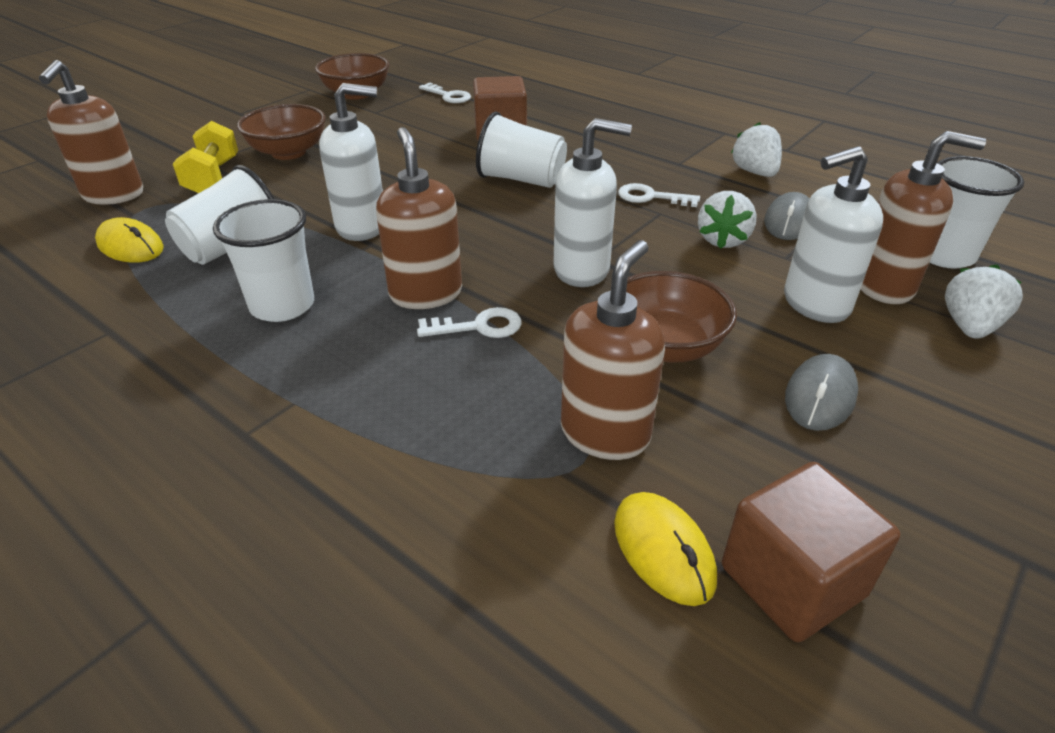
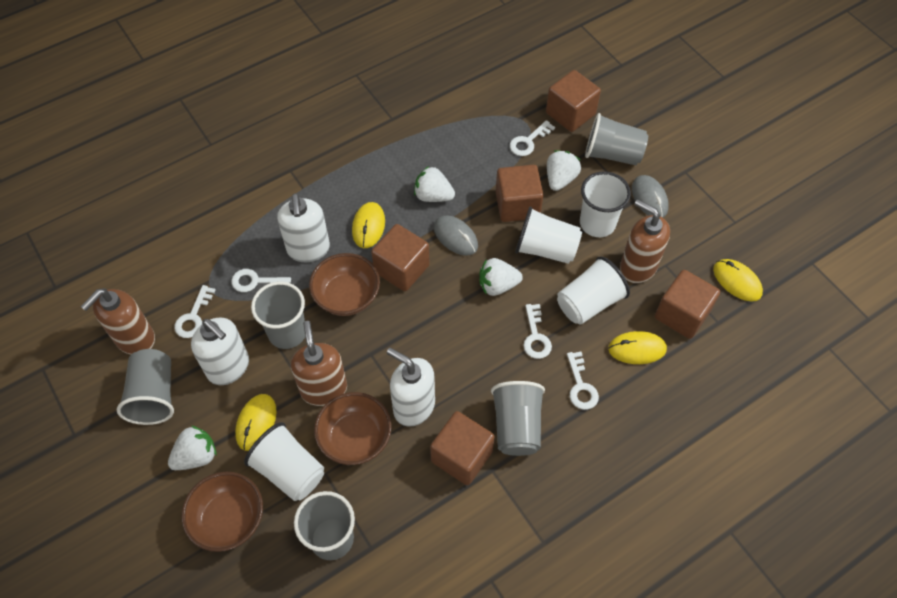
brown cube: 2 -> 5
brown soap dispenser: 4 -> 3
grey cup: 0 -> 5
white key: 3 -> 5
white strawberry: 3 -> 4
yellow dumbbell: 1 -> 0
yellow mouse: 2 -> 4

